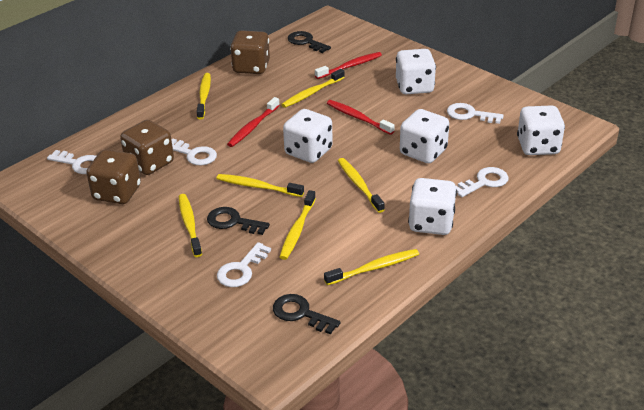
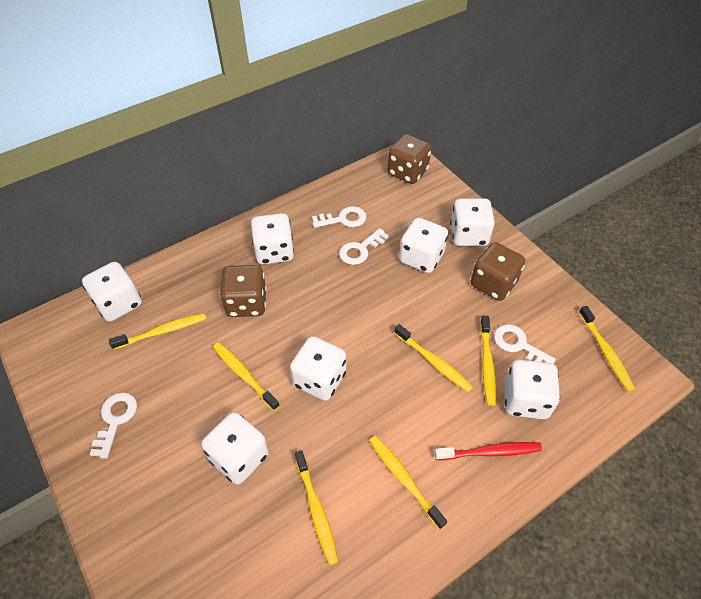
black key: 3 -> 0
red toothbrush: 3 -> 1
white dice: 5 -> 7
white key: 5 -> 4

